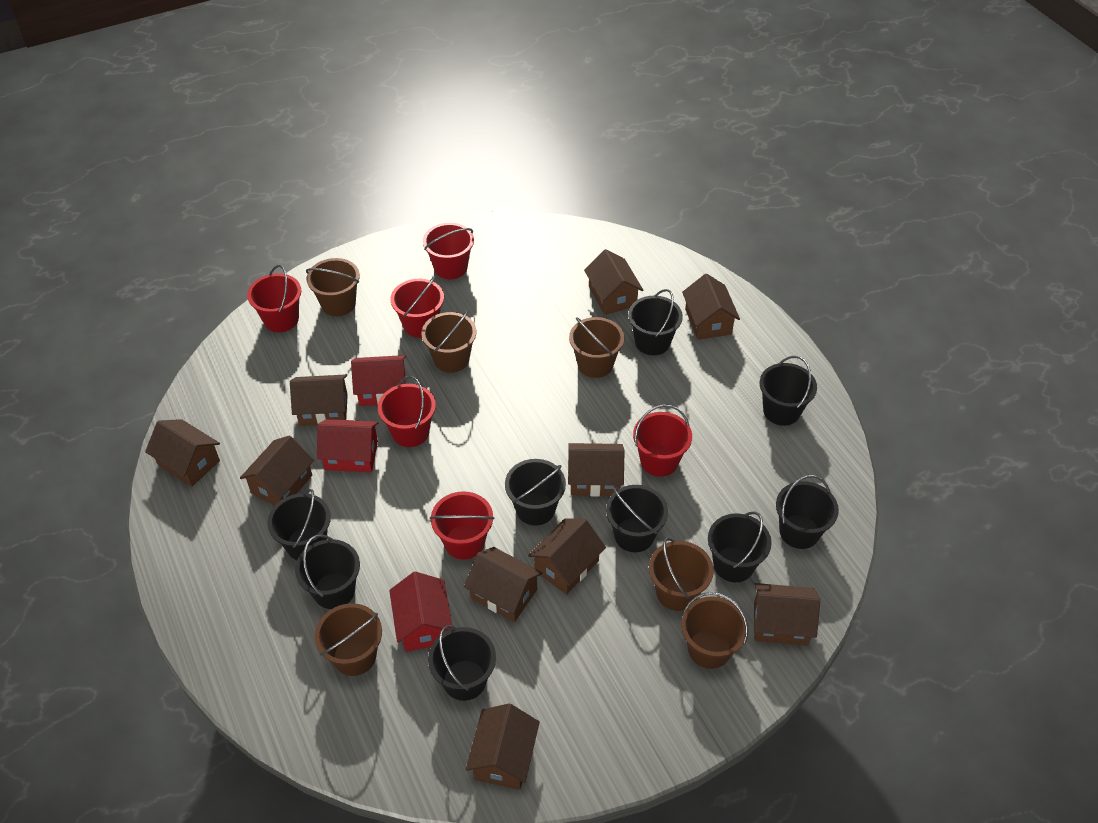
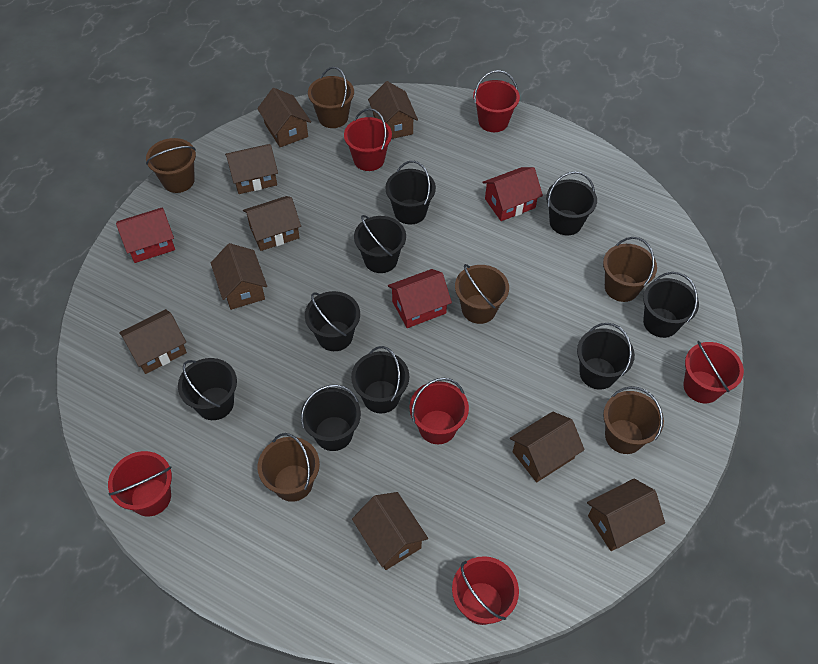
brown house: 10 -> 9

